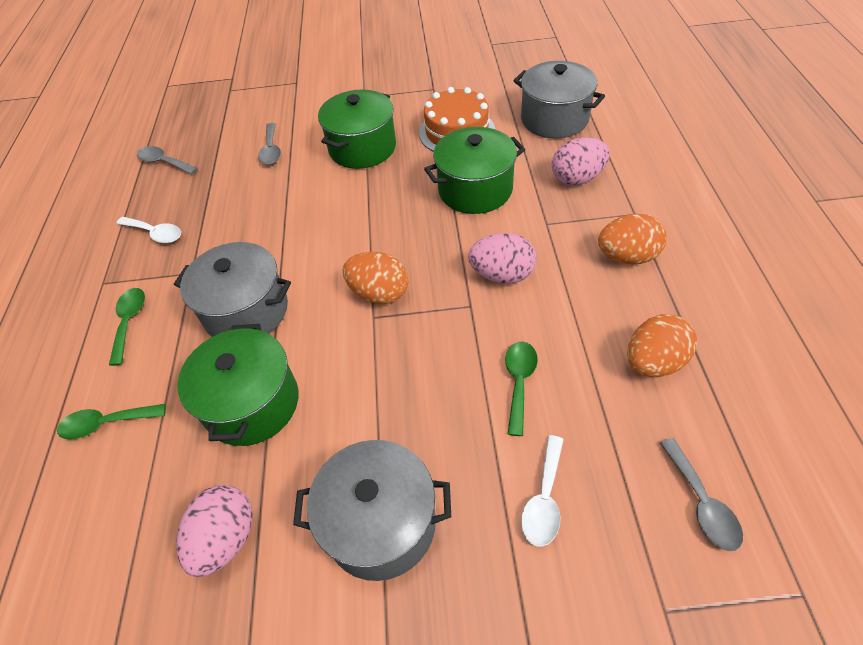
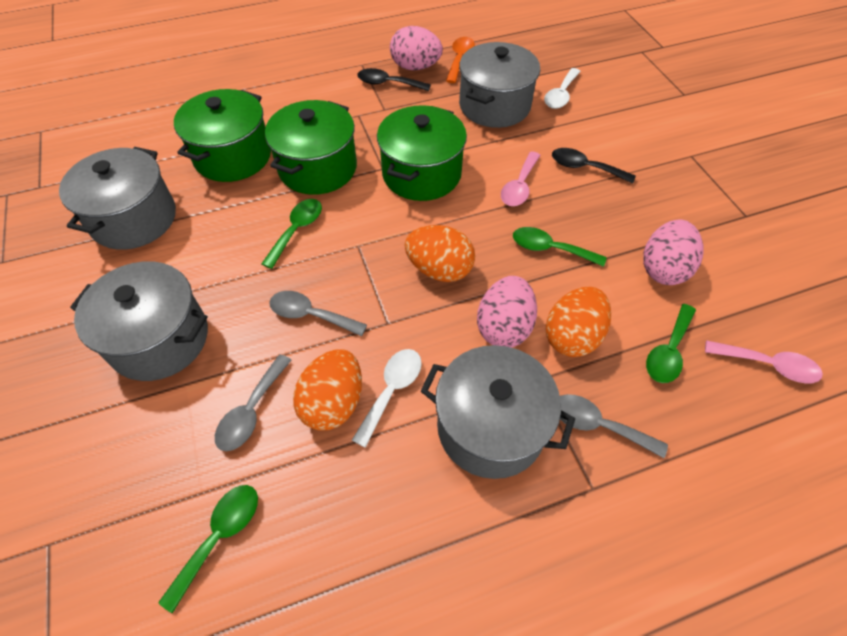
black spoon: 0 -> 2
green spoon: 3 -> 4
grey pot: 3 -> 4
orange cake: 1 -> 0
orange spoon: 0 -> 1
pink spoon: 0 -> 2

